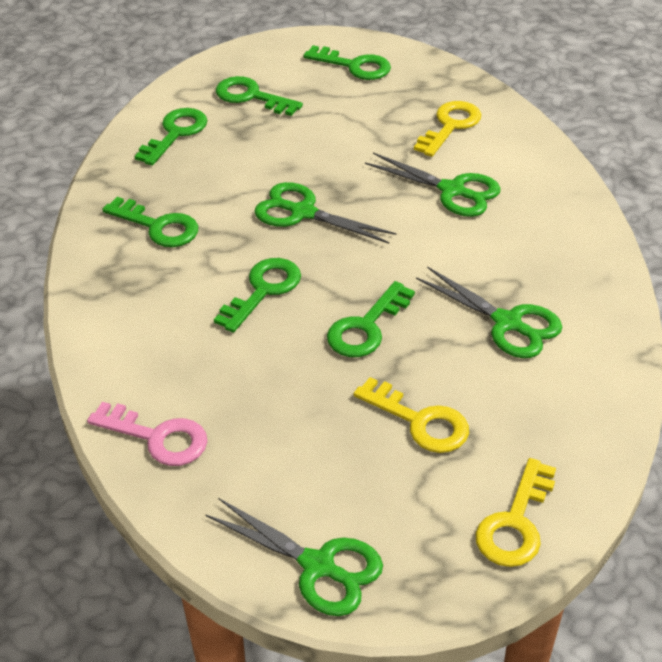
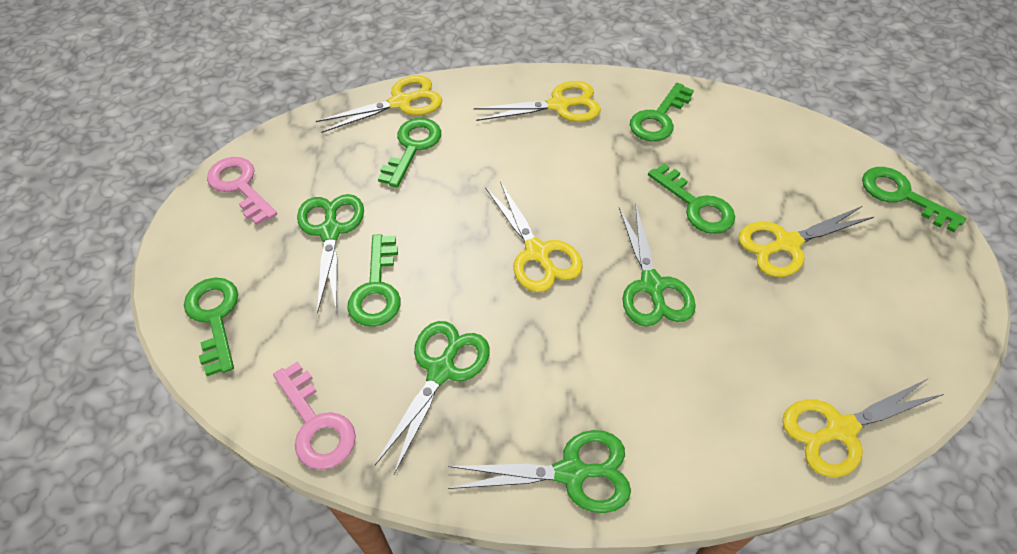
pink key: 1 -> 2
yellow key: 3 -> 0
yellow scissors: 0 -> 5

